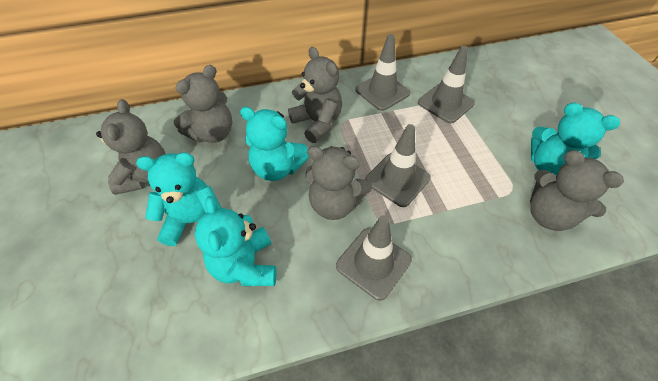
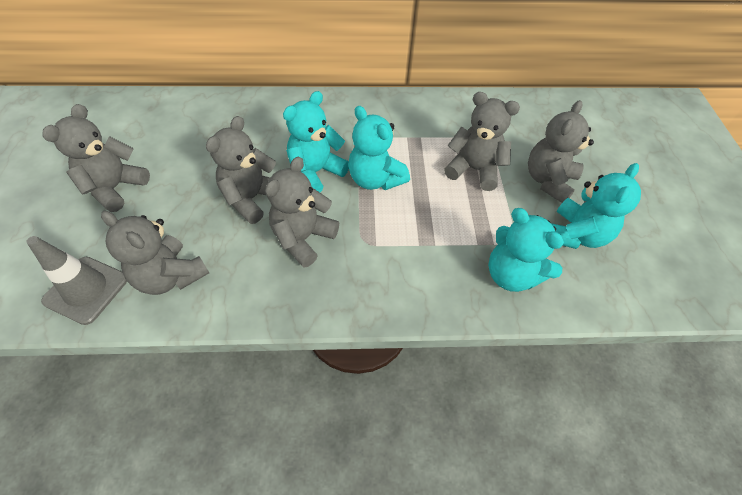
grey teddy bear: 5 -> 6
grey traffic cone: 4 -> 1

